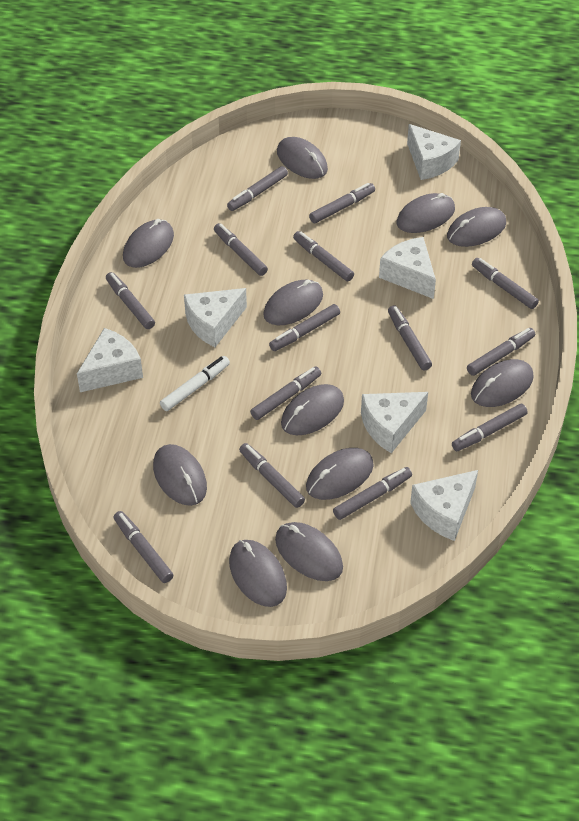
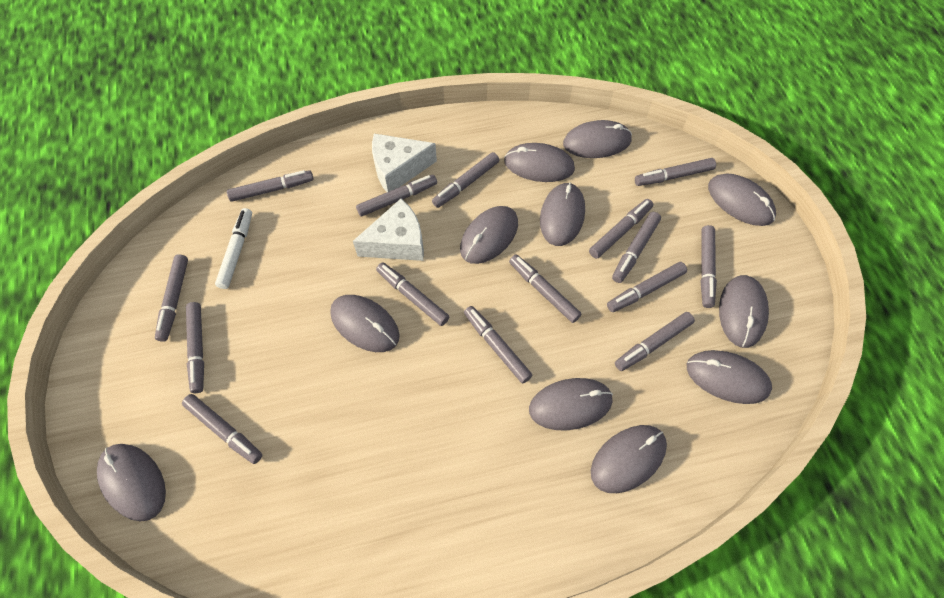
grey marker: 14 -> 15
white cheese: 6 -> 2

